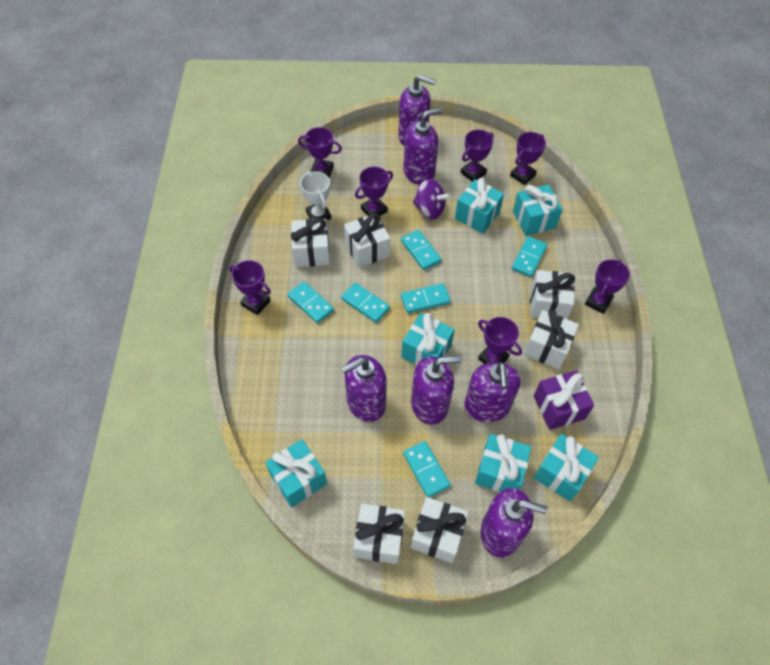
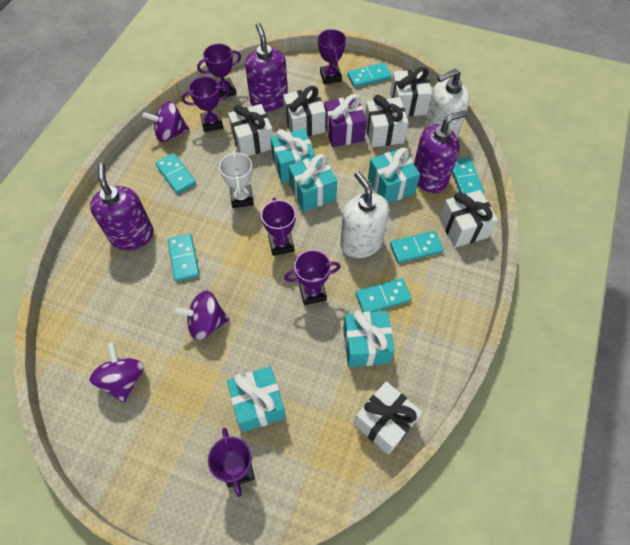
purple soap dispenser: 6 -> 3
purple spinning top: 1 -> 3
purple trophy: 7 -> 6
turquoise gift: 6 -> 5
white soap dispenser: 0 -> 2

